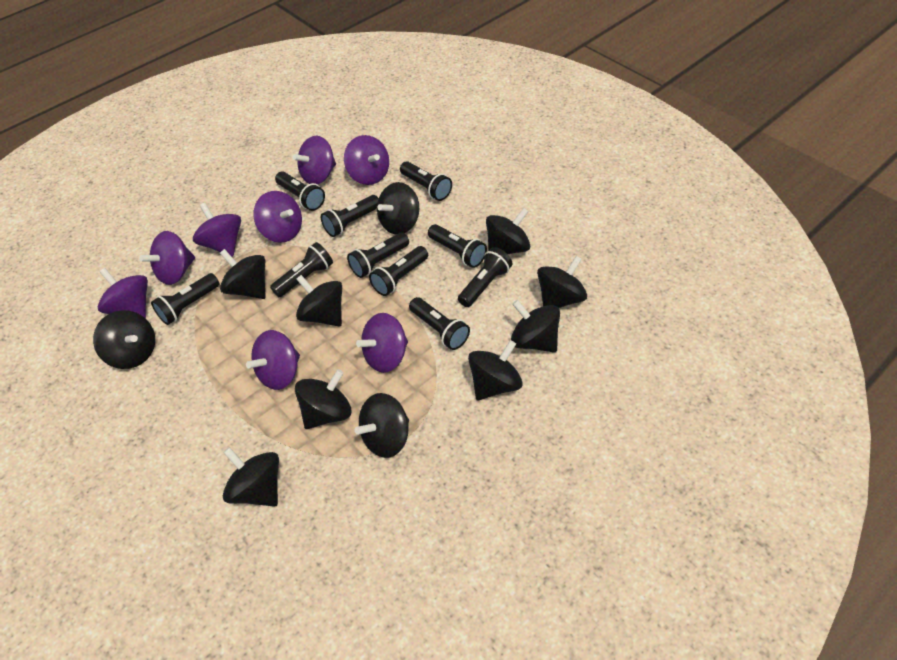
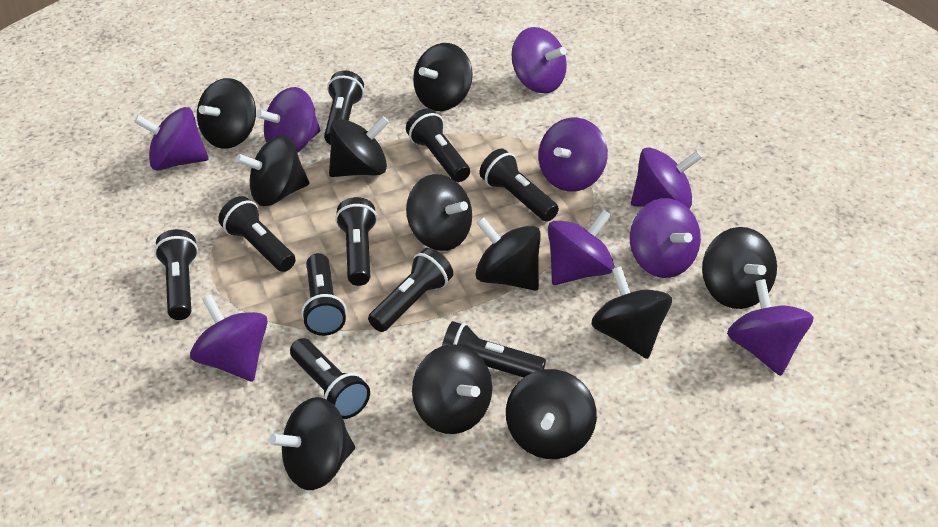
purple spinning top: 8 -> 9

